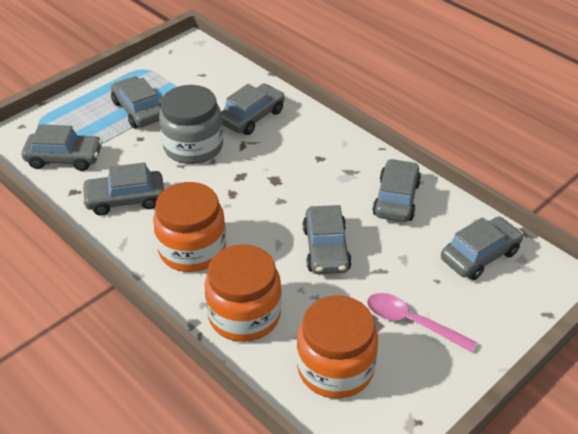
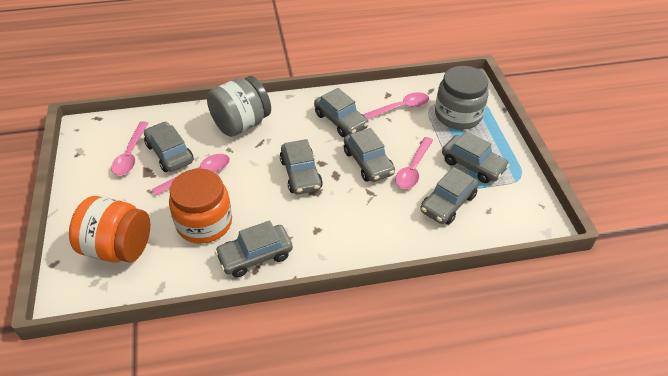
grey jar: 1 -> 2
orange jar: 3 -> 2
pink spoon: 1 -> 4

